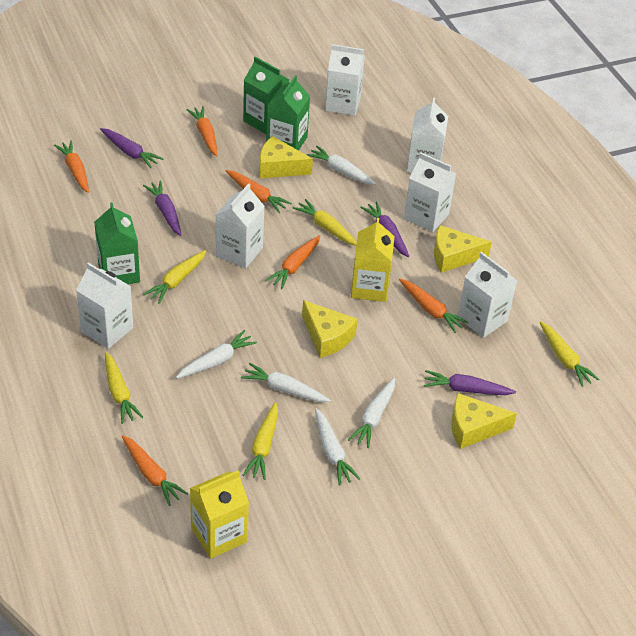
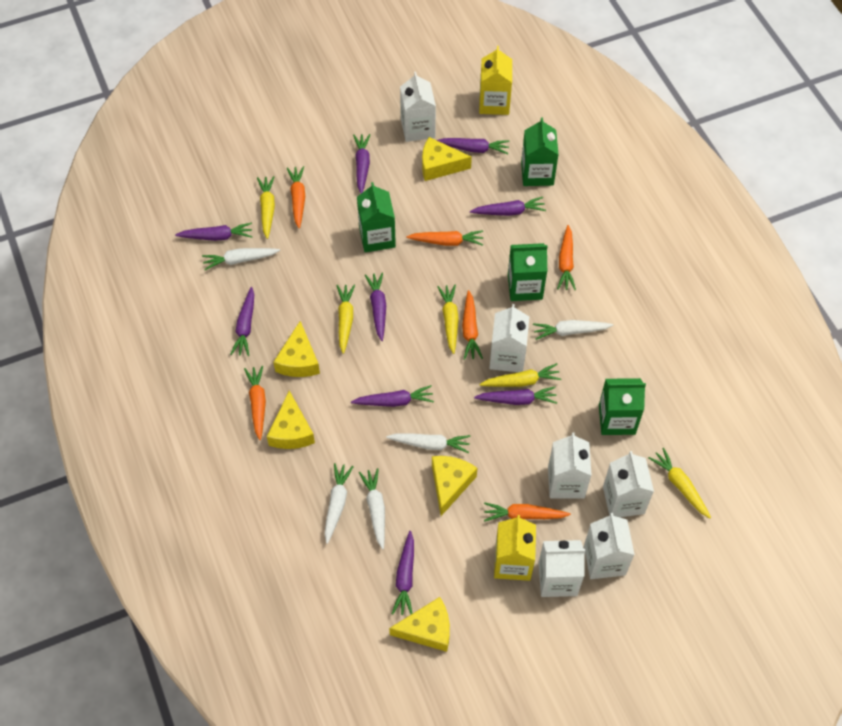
green carton: 3 -> 4
purple carrot: 4 -> 9
yellow cheese: 4 -> 5

